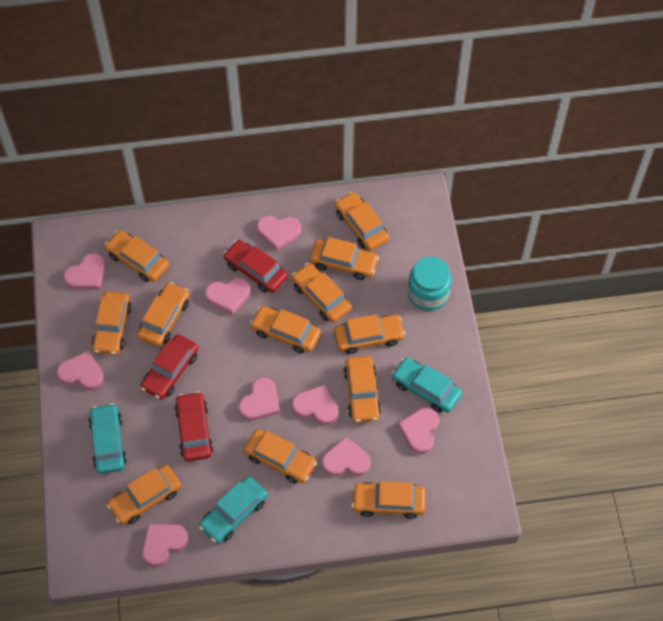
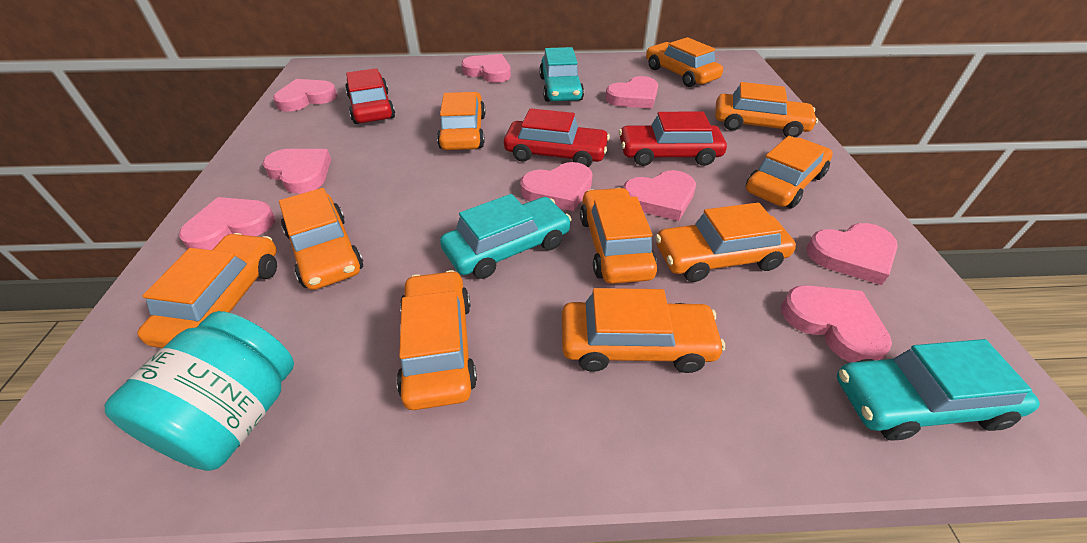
orange car: 12 -> 10

